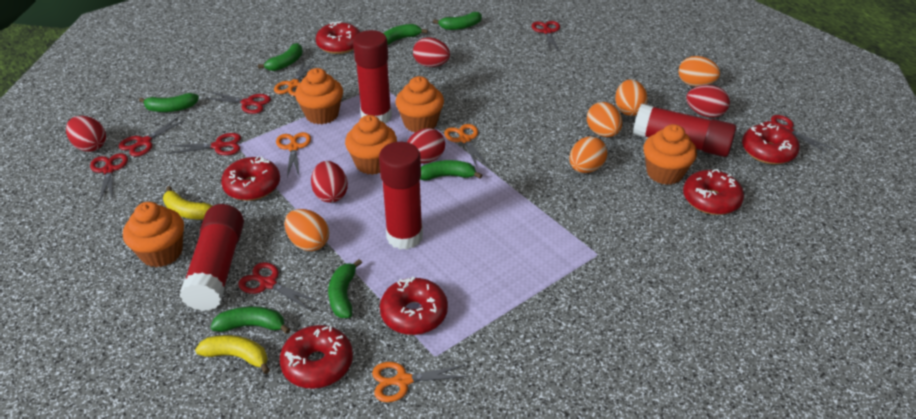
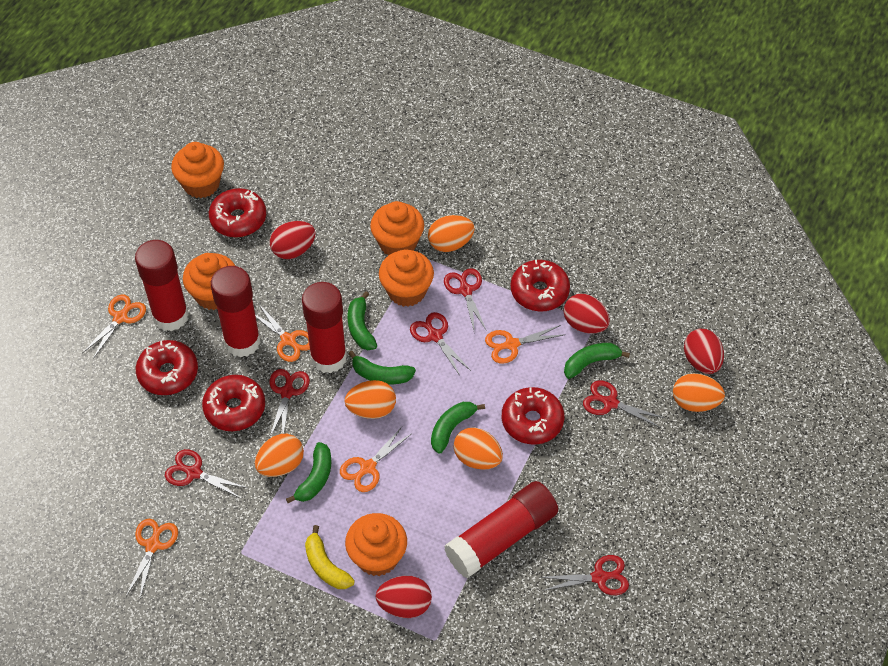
green banana: 7 -> 5
orange scissors: 4 -> 5
red donut: 6 -> 5
red egg: 5 -> 4
red scissors: 7 -> 6
yellow banana: 2 -> 1

